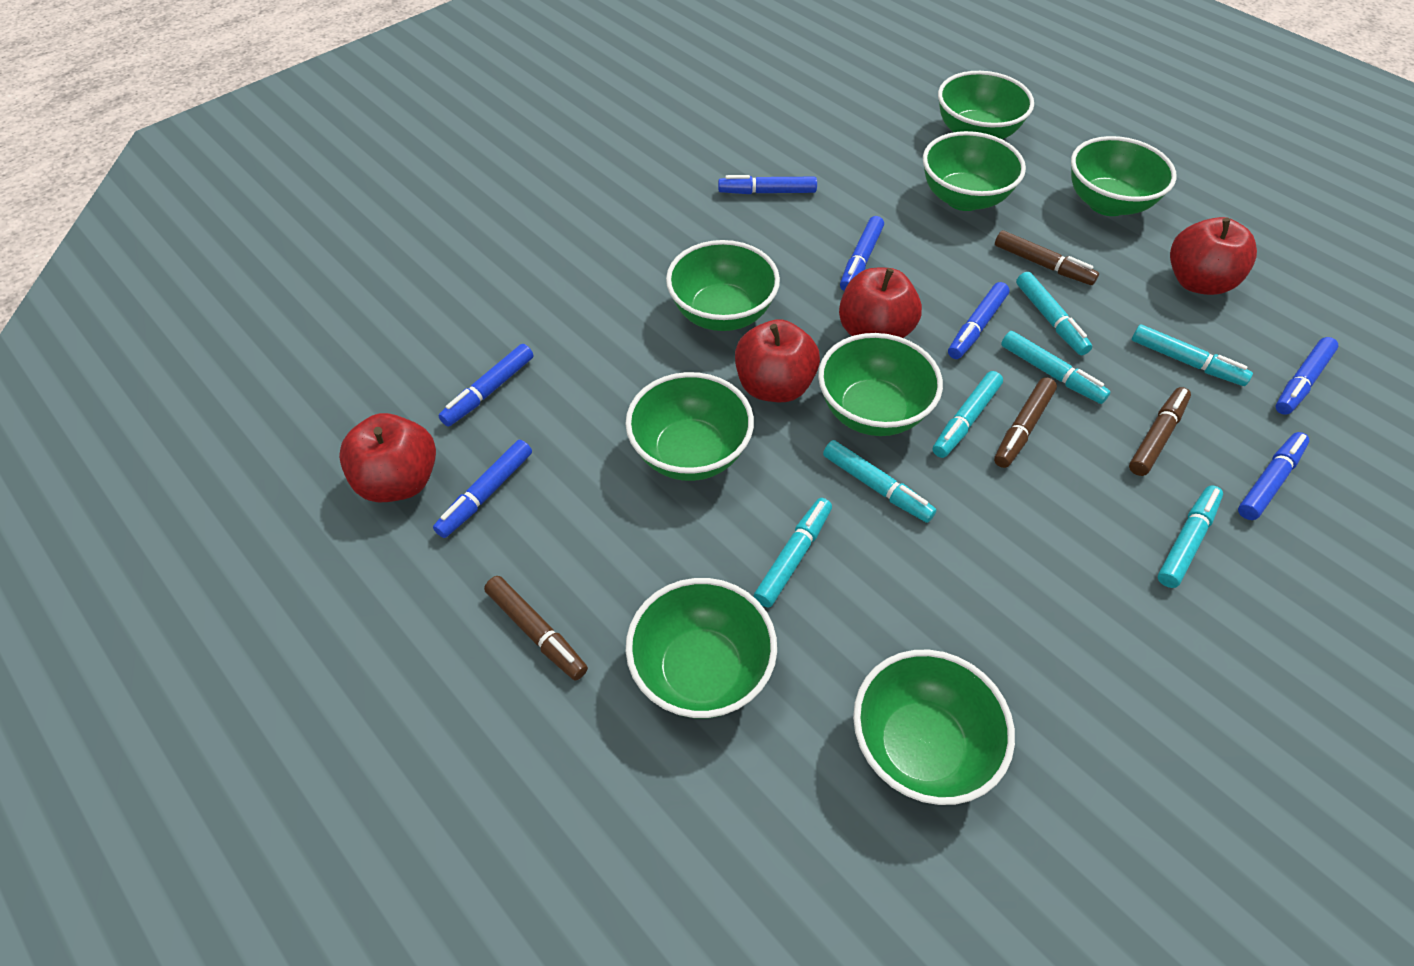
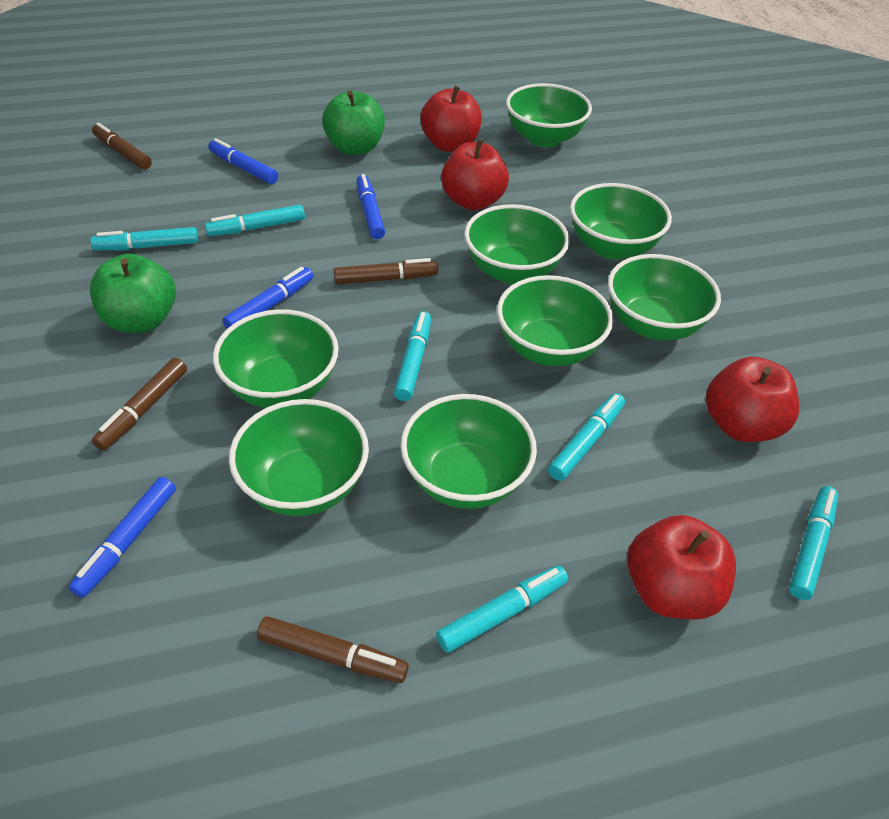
blue marker: 7 -> 4
green apple: 0 -> 2
turquoise marker: 7 -> 6

